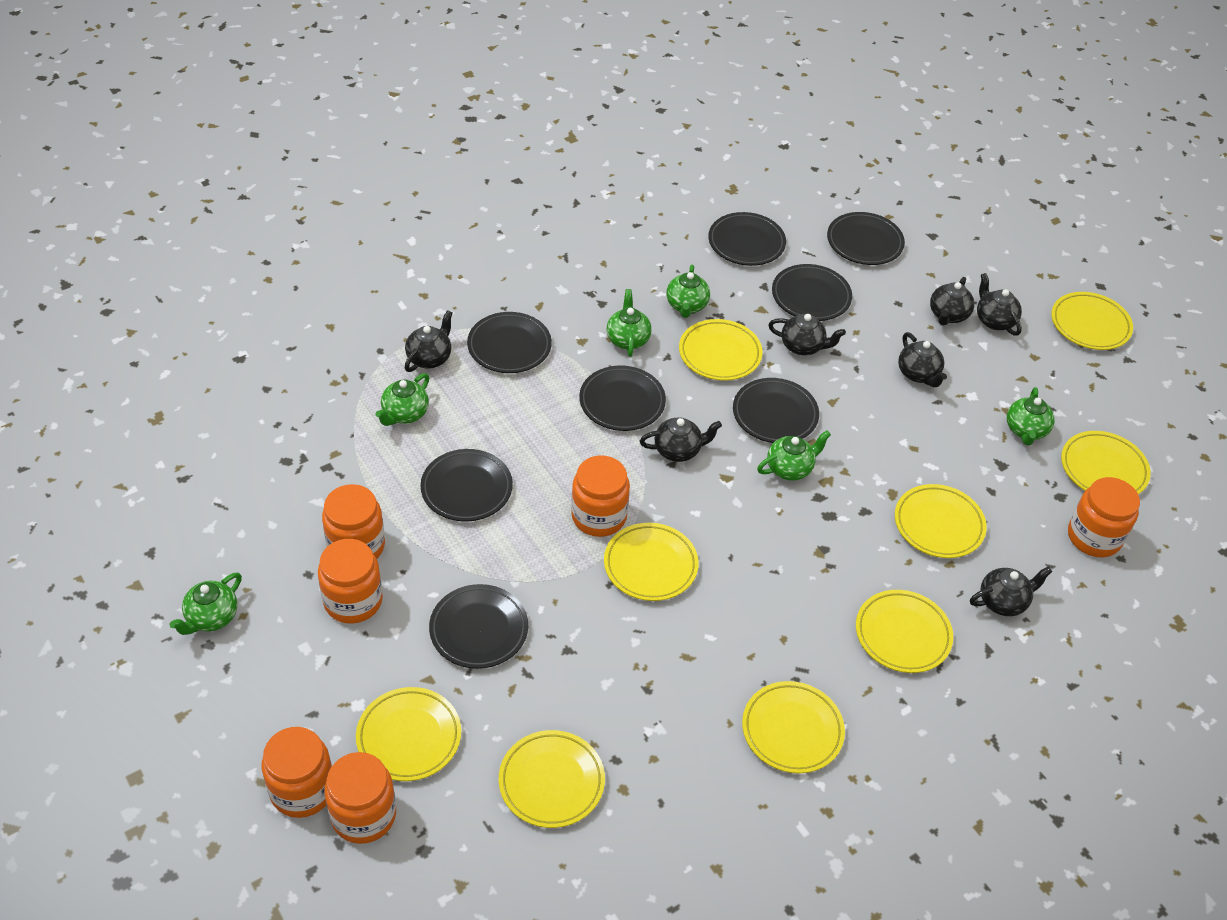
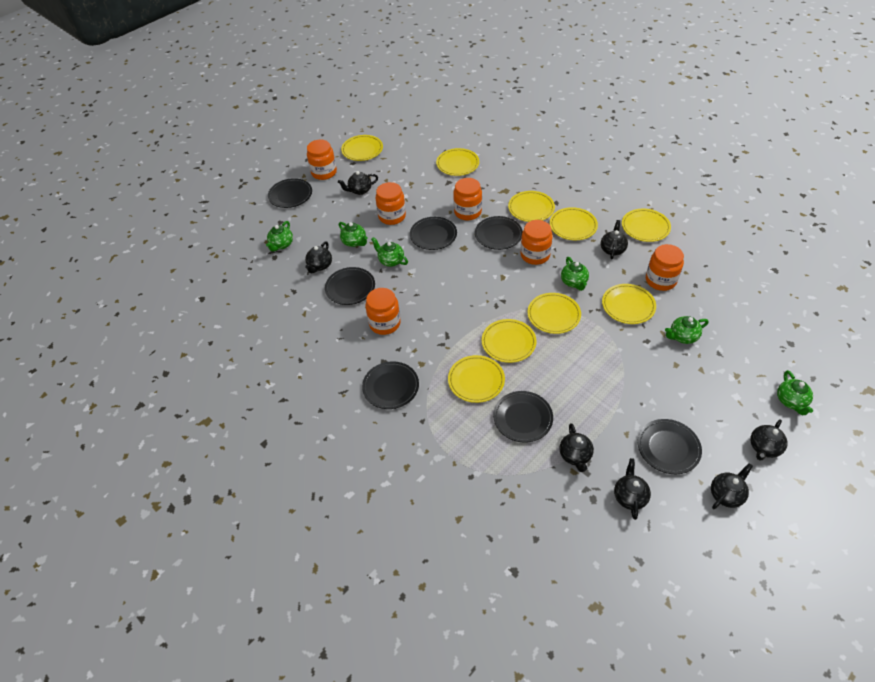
black plate: 8 -> 7

